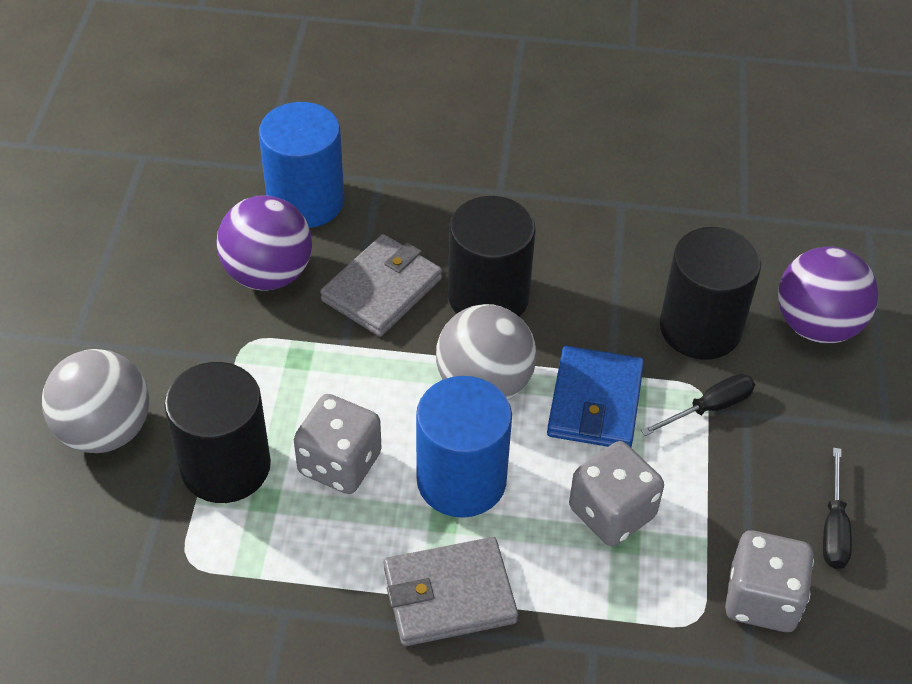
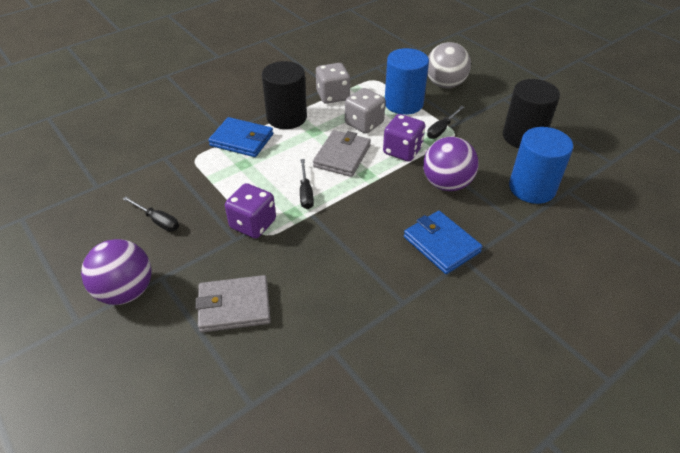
black cylinder: 3 -> 2
black screwdriver: 2 -> 3
blue wallet: 1 -> 2
grey ball: 2 -> 1
grey dice: 3 -> 2
purple dice: 0 -> 2

